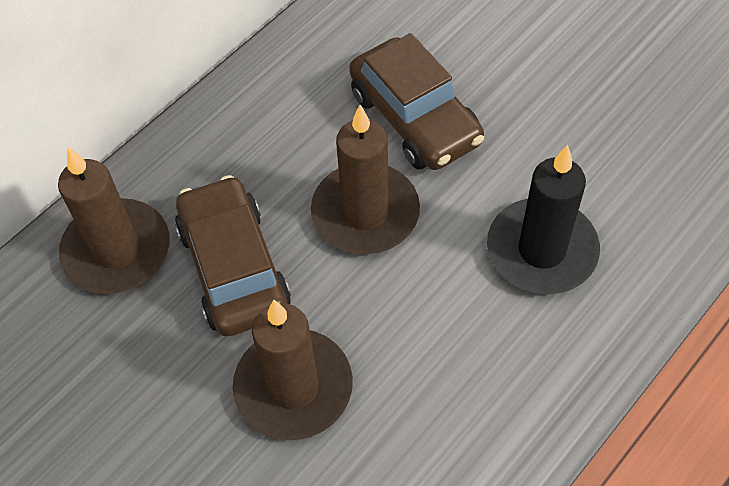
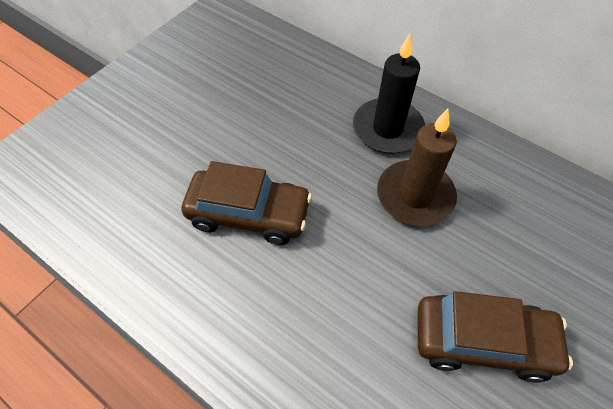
brown candle: 3 -> 1

